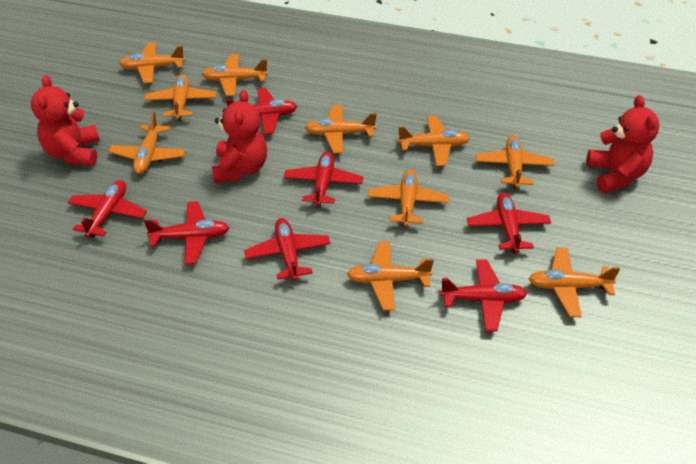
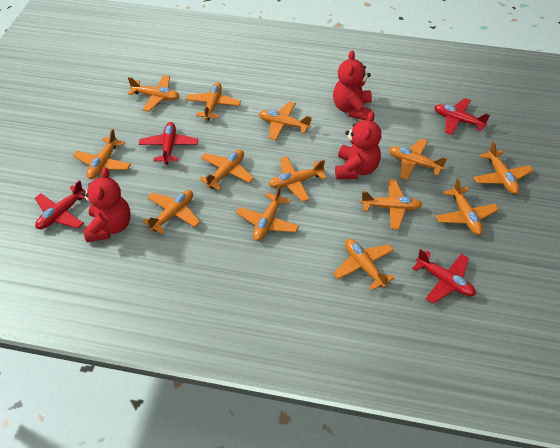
orange plane: 10 -> 13
red plane: 7 -> 4

